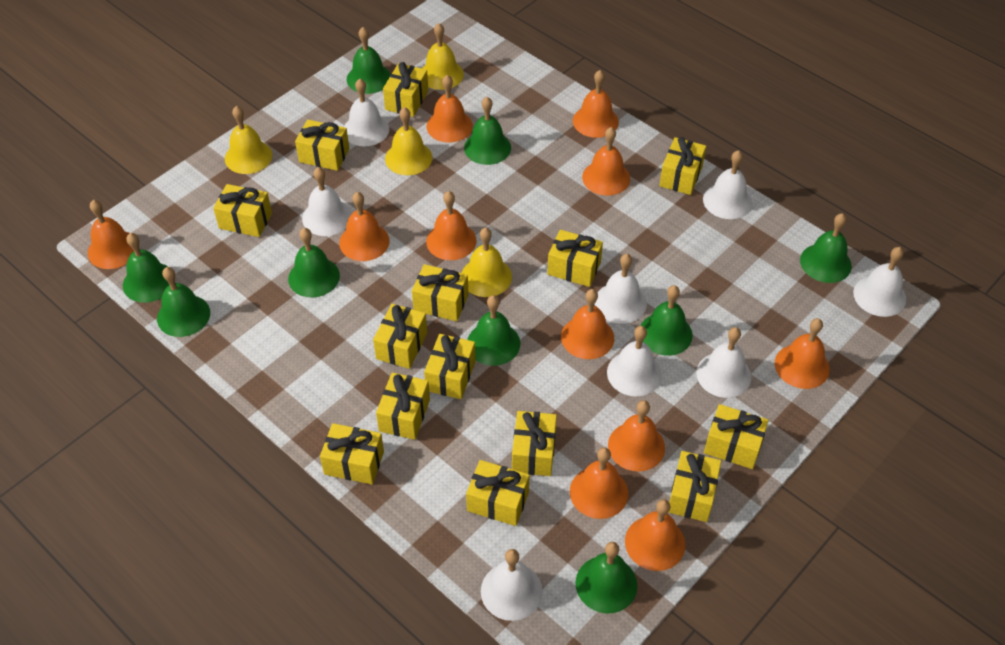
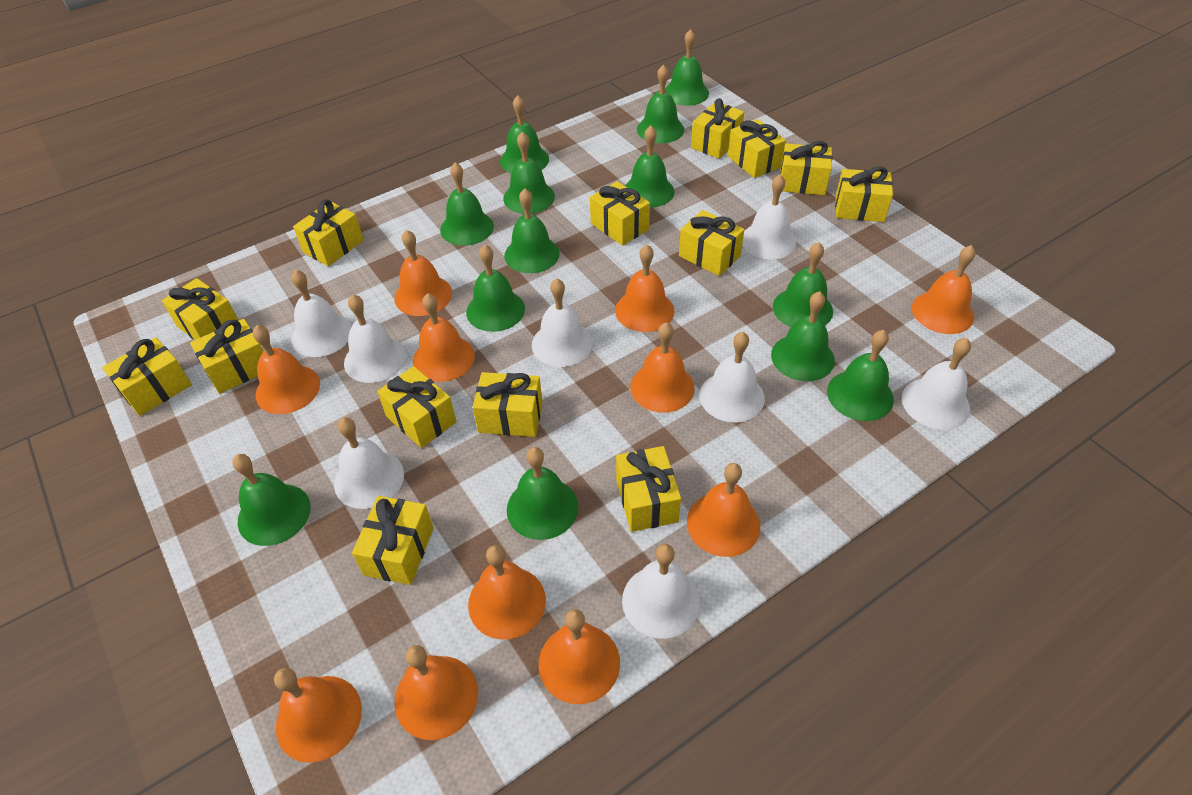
green bell: 9 -> 13
yellow bell: 4 -> 0

